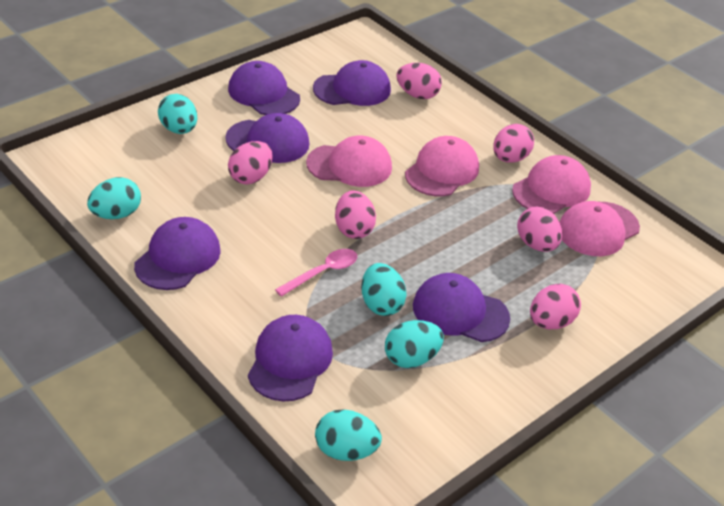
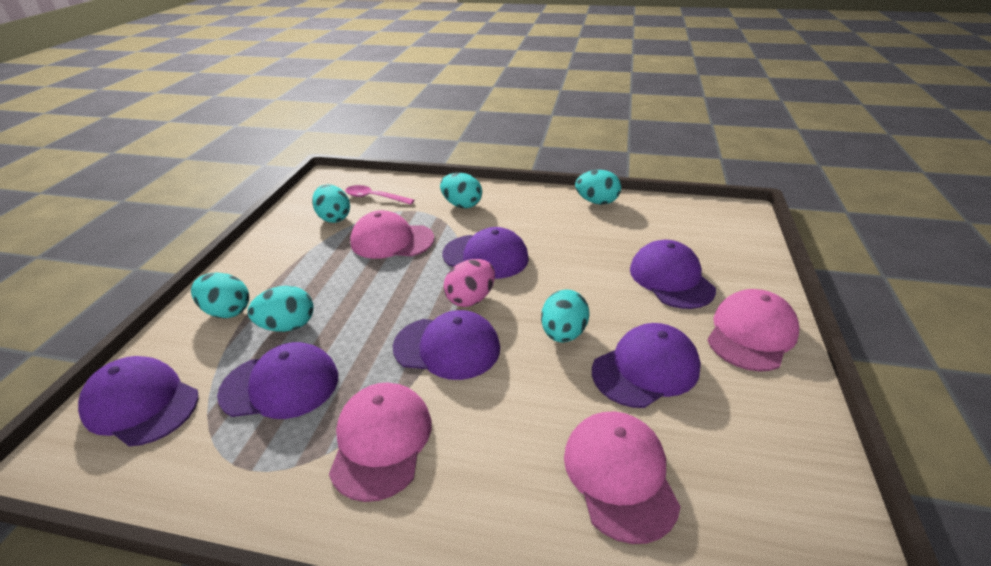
pink egg: 6 -> 1
turquoise egg: 5 -> 6

